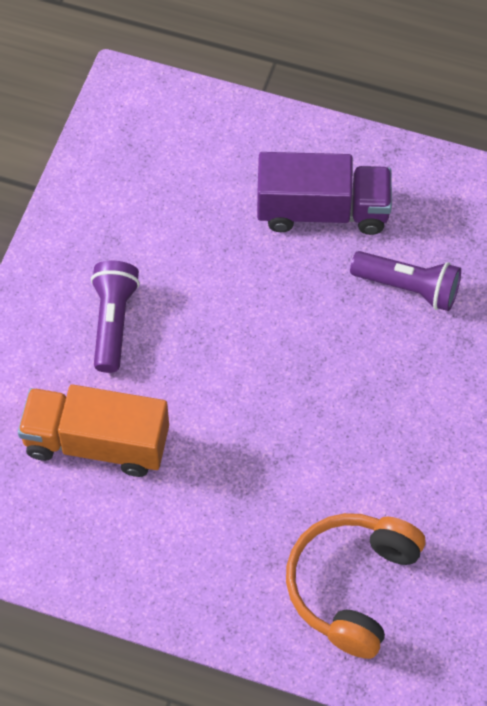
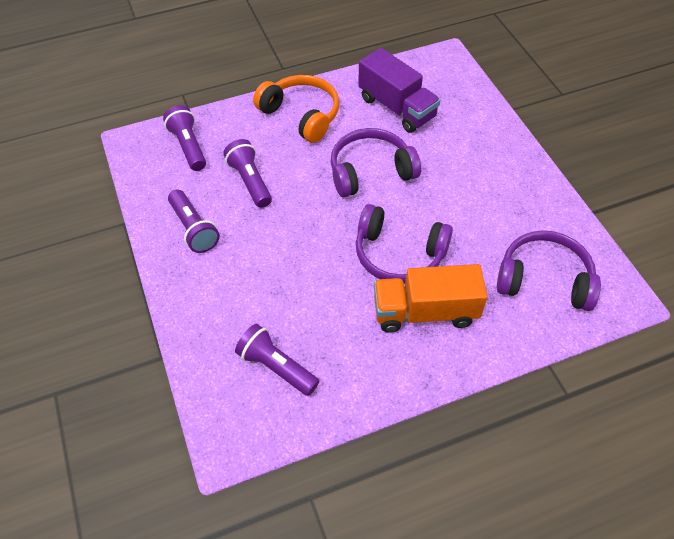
purple flashlight: 2 -> 4
purple headphones: 0 -> 3

